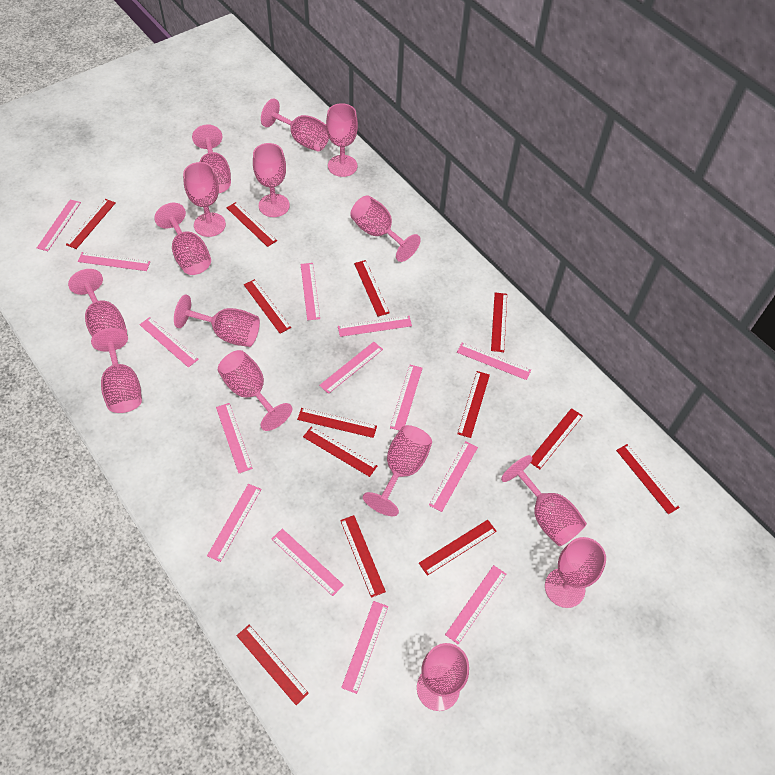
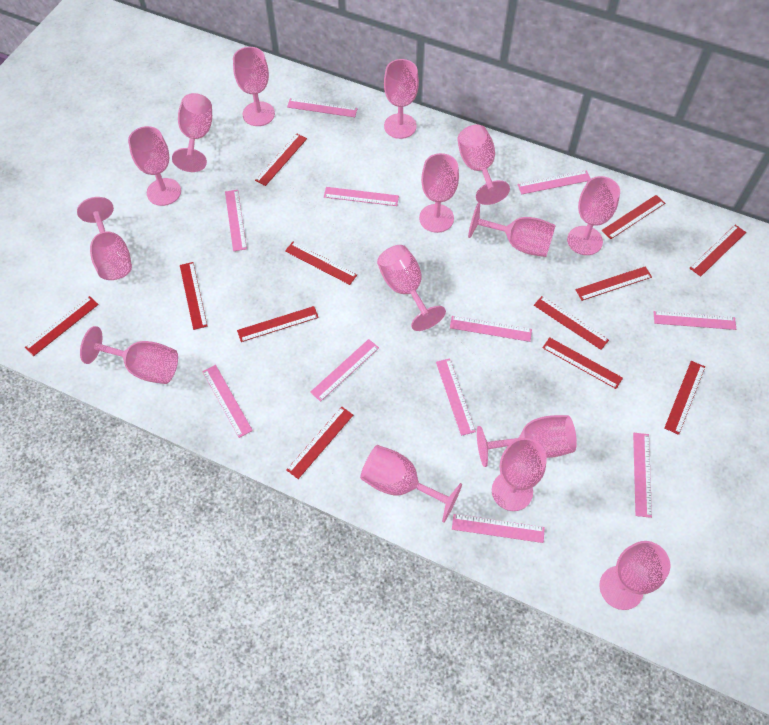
pink ruler: 14 -> 11
red ruler: 13 -> 12

